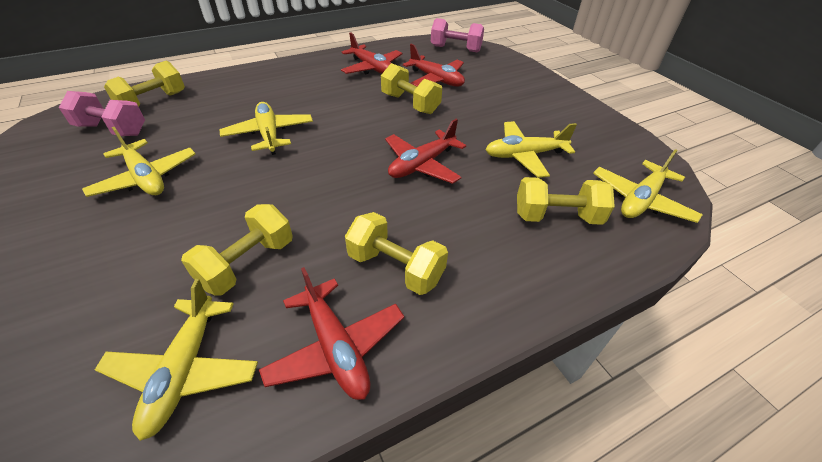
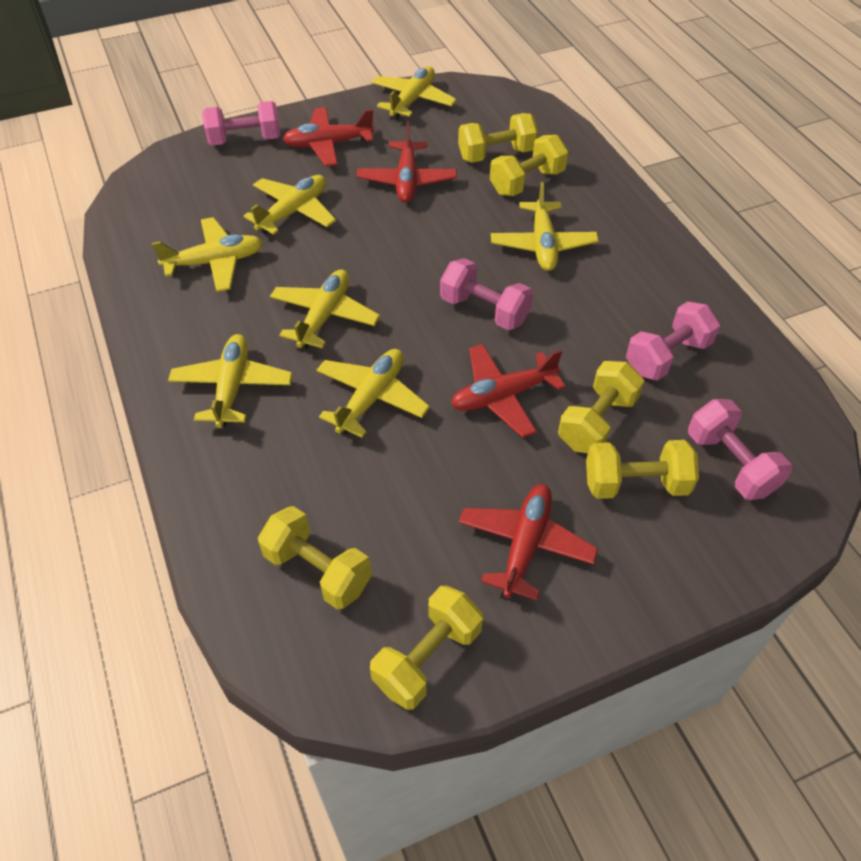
pink dumbbell: 2 -> 4
yellow dumbbell: 5 -> 6
yellow plane: 5 -> 7

